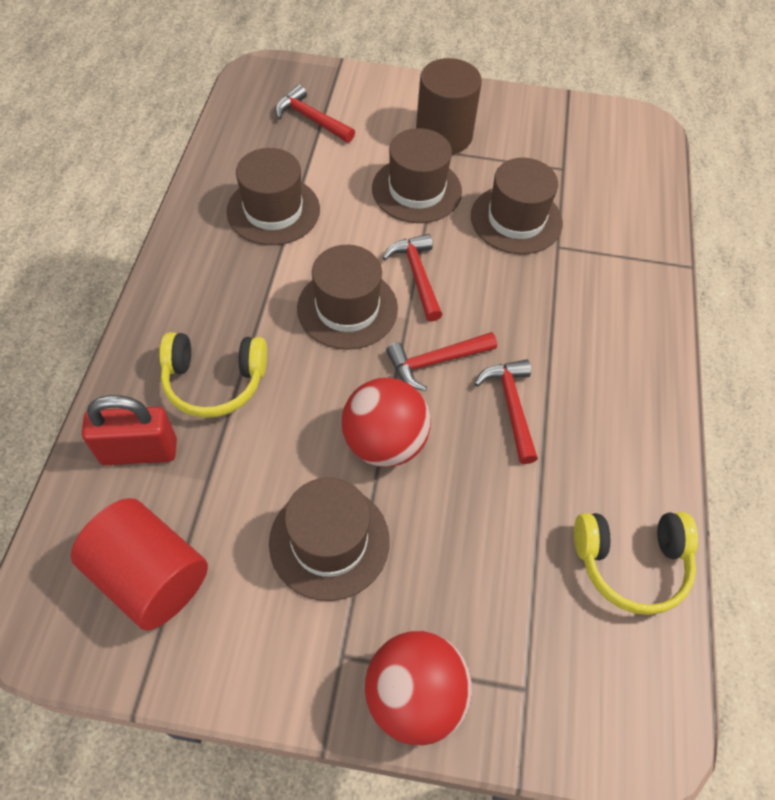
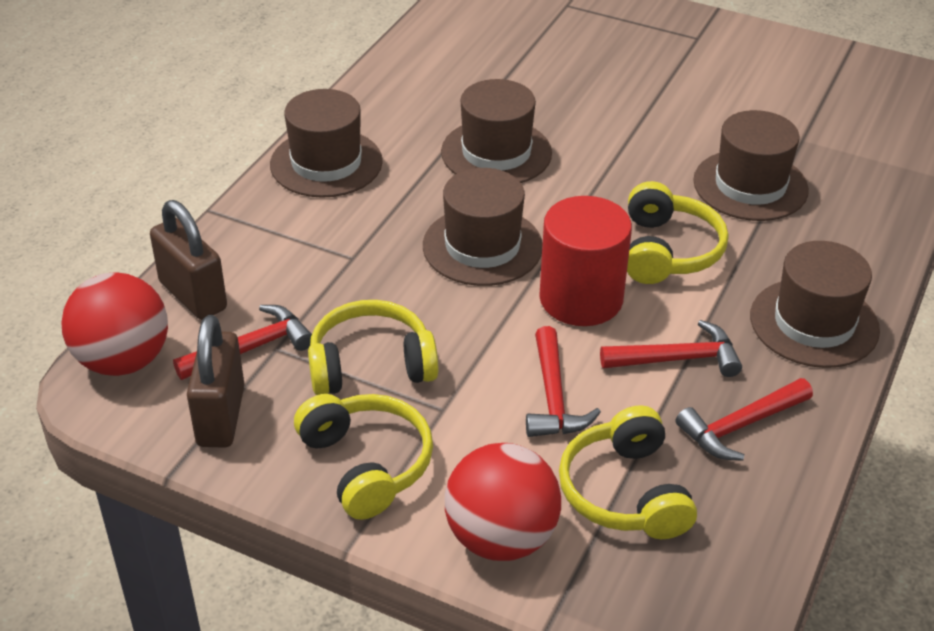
brown cylinder: 1 -> 0
brown padlock: 0 -> 2
red padlock: 1 -> 0
yellow headphones: 2 -> 4

